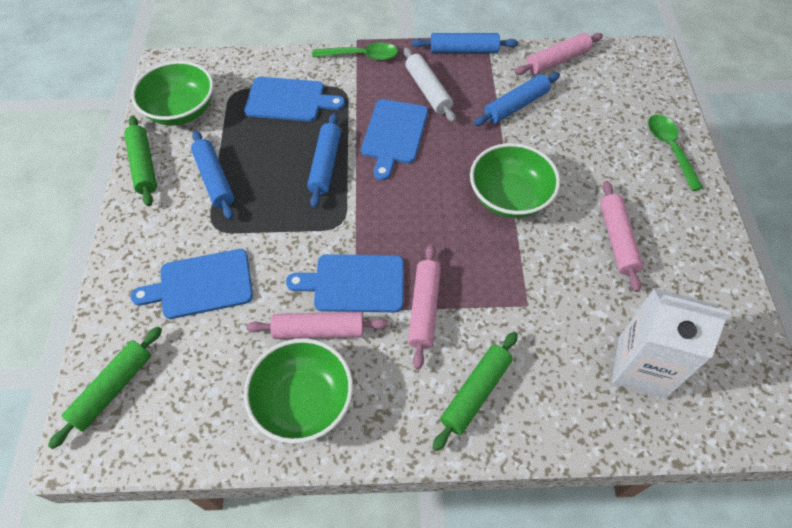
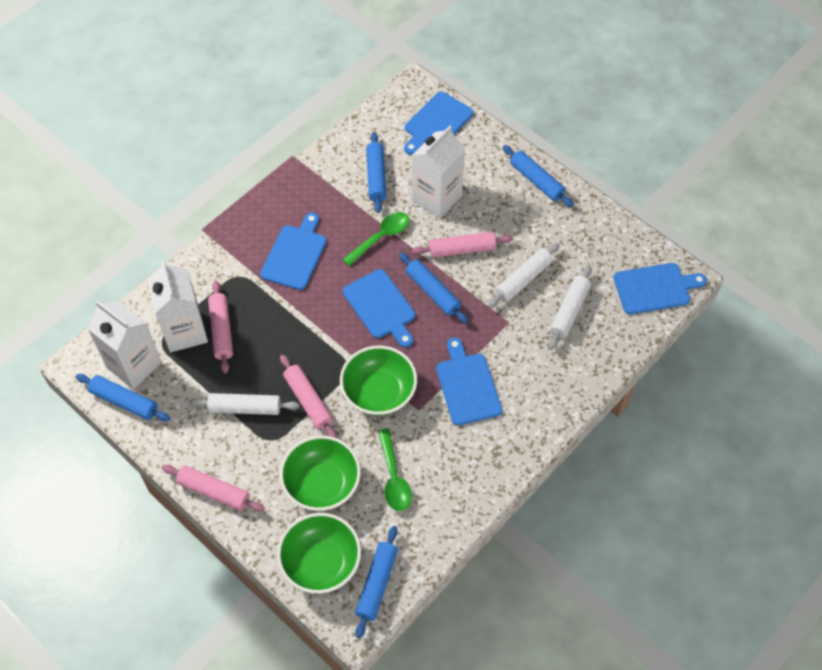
blue cutting board: 4 -> 5
blue rolling pin: 4 -> 5
green rolling pin: 3 -> 0
white carton: 1 -> 3
white rolling pin: 1 -> 3

